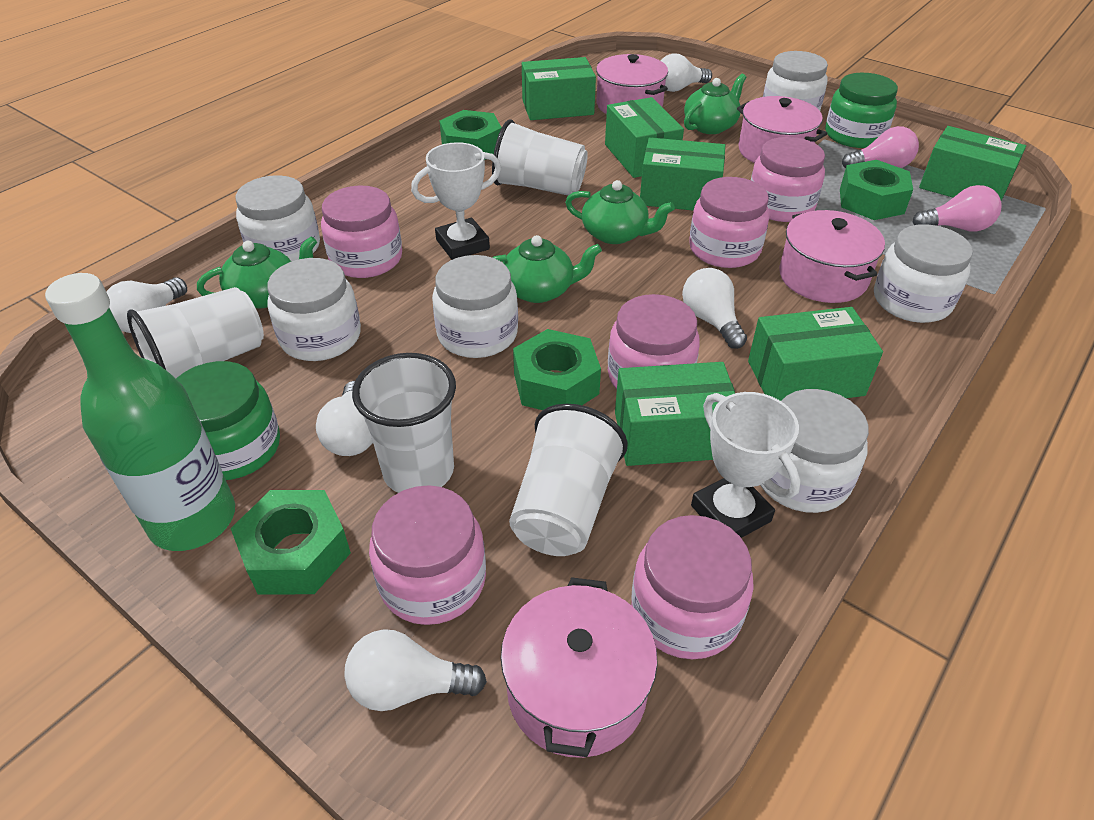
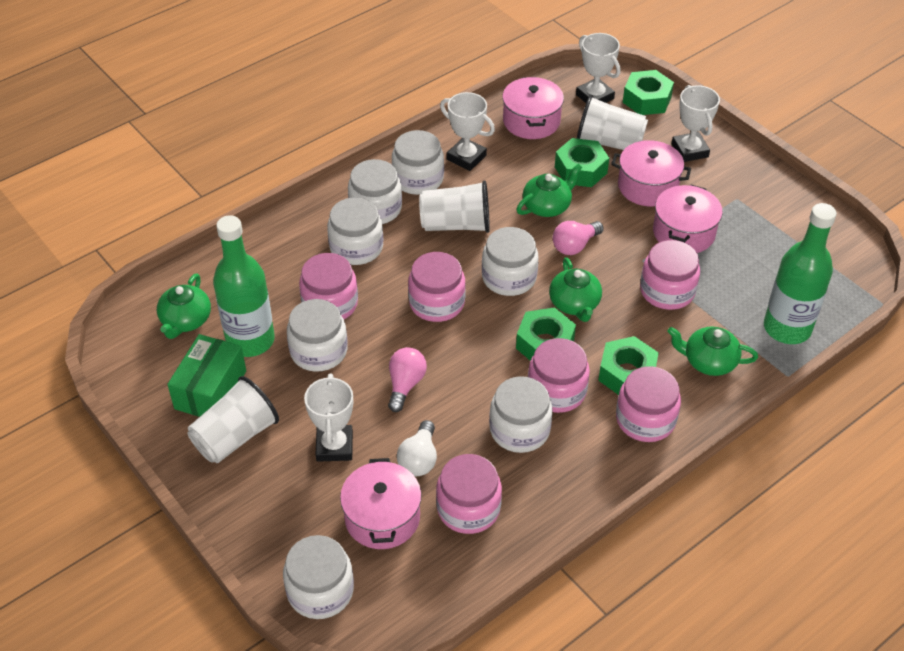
green bottle: 1 -> 2
green box: 6 -> 1
green jar: 2 -> 0
white cup: 4 -> 3
white jar: 6 -> 7
white light bulb: 5 -> 1
white trophy: 2 -> 4

